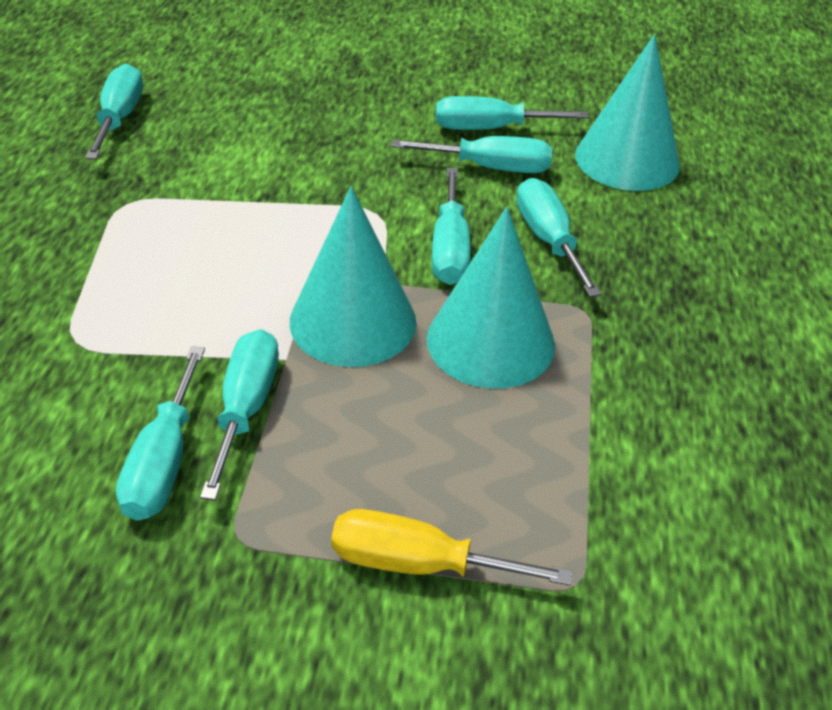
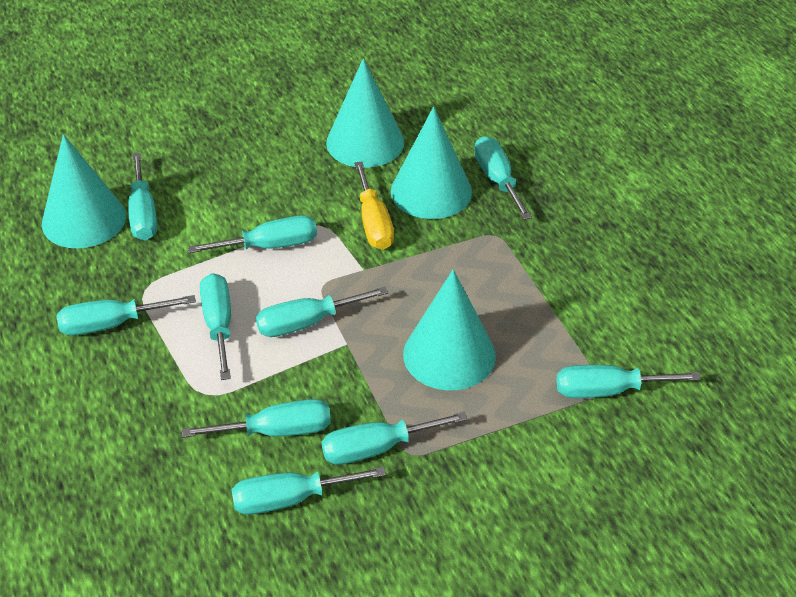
turquoise cone: 3 -> 4
turquoise screwdriver: 7 -> 10

